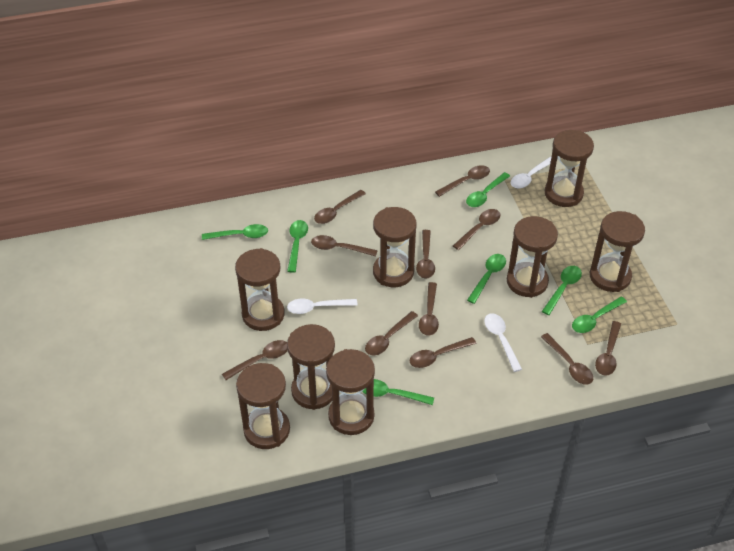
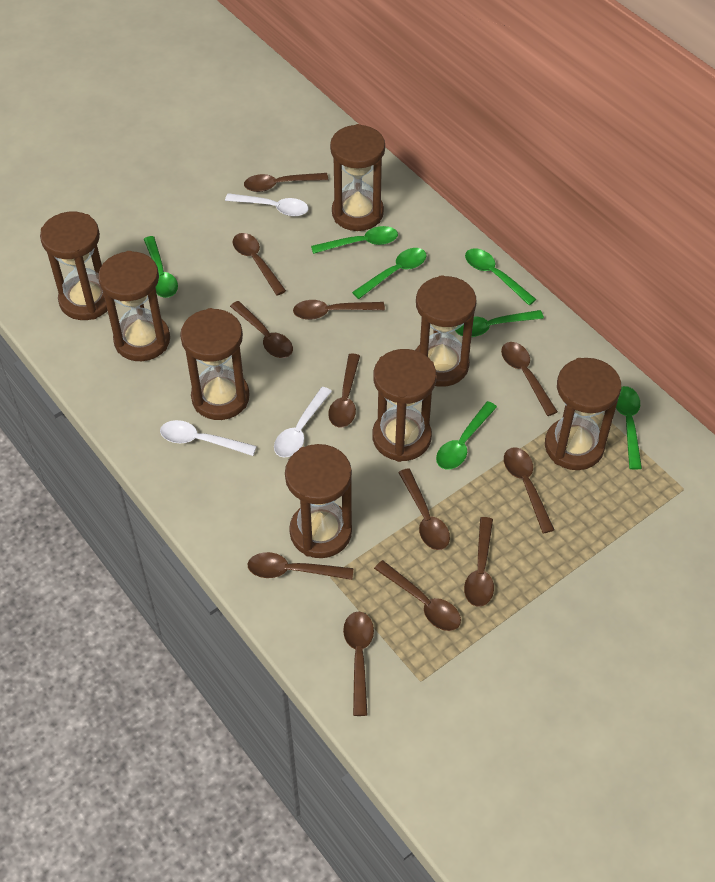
brown spoon: 11 -> 12

